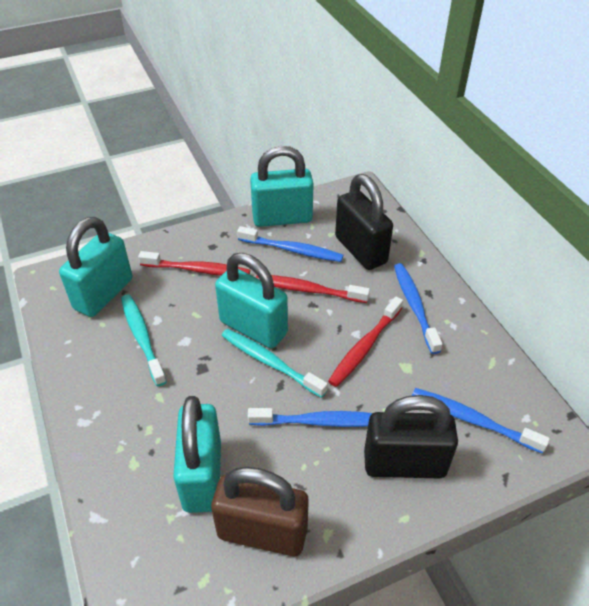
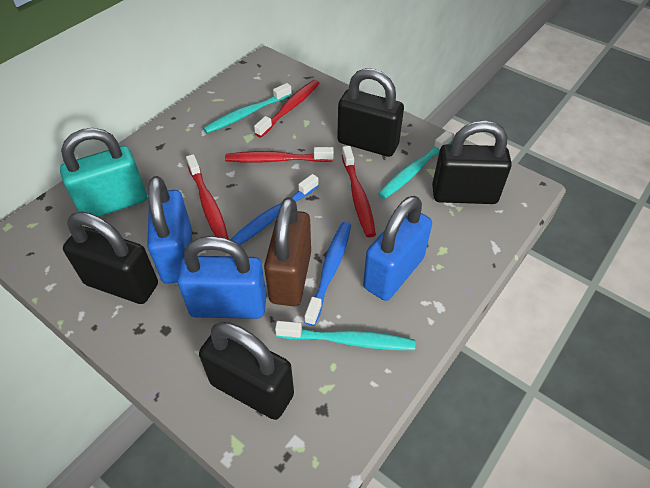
black padlock: 2 -> 4
blue padlock: 0 -> 3
blue toothbrush: 4 -> 2
red toothbrush: 3 -> 4
turquoise padlock: 4 -> 1
turquoise toothbrush: 2 -> 3

